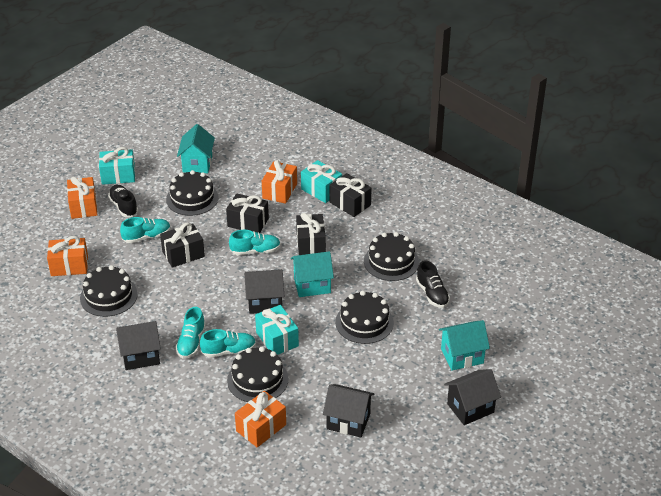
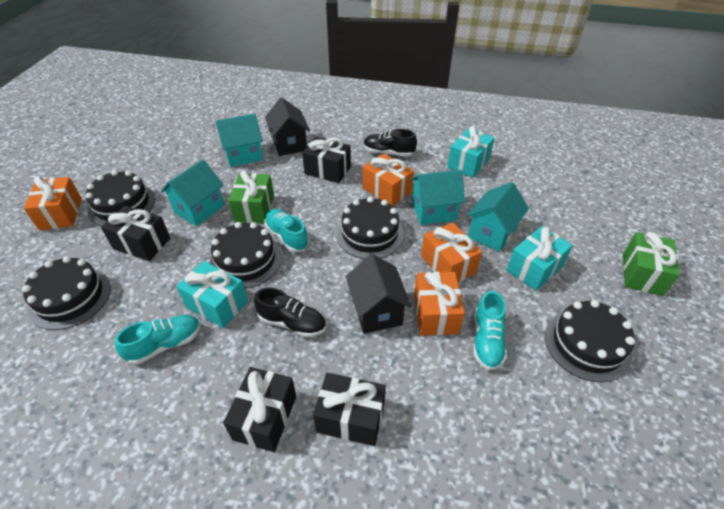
black house: 4 -> 2
green gift: 0 -> 2
turquoise house: 3 -> 4
turquoise shoe: 4 -> 3

